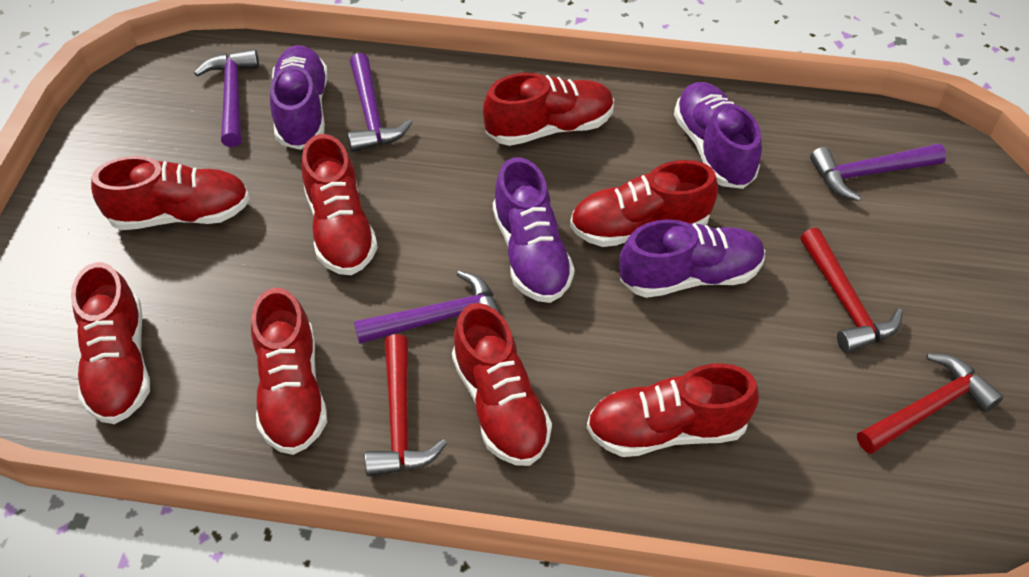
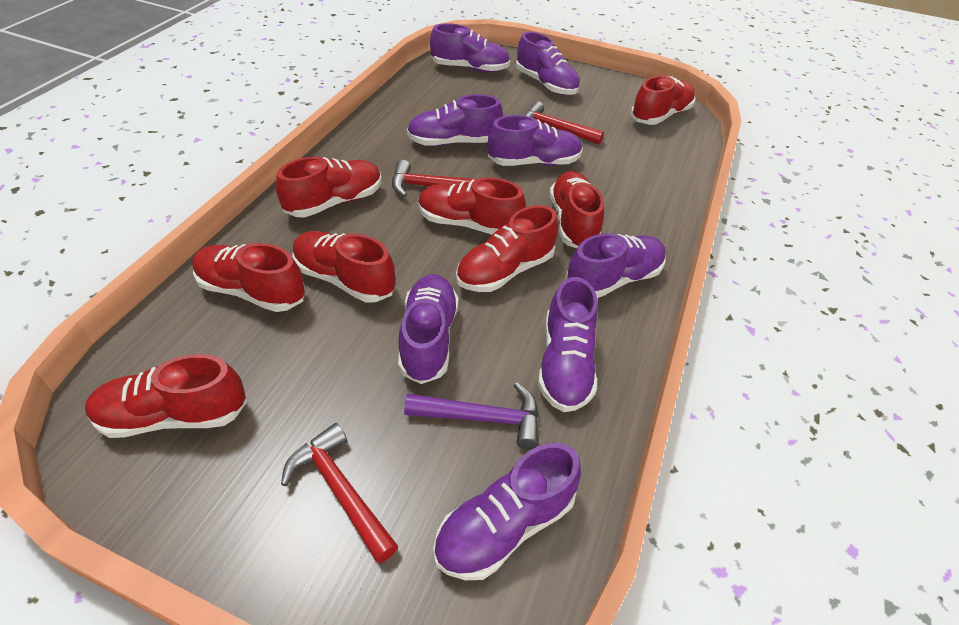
purple hammer: 4 -> 1
purple shoe: 4 -> 8

